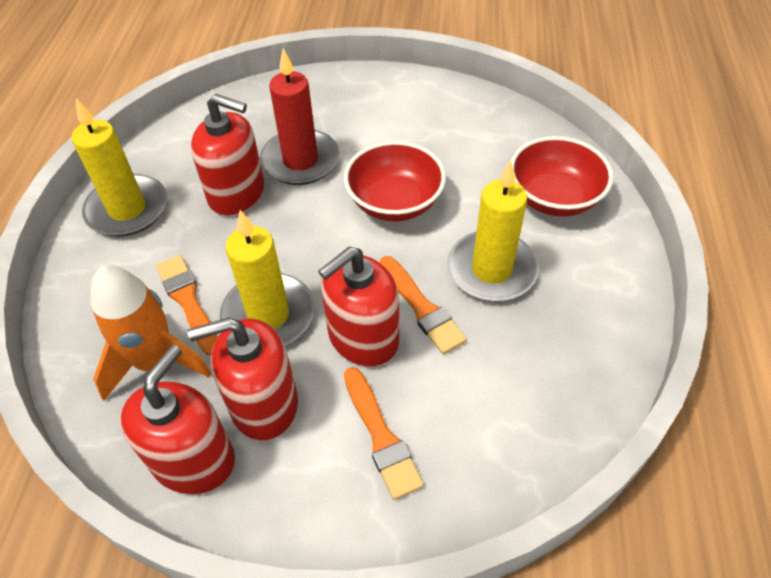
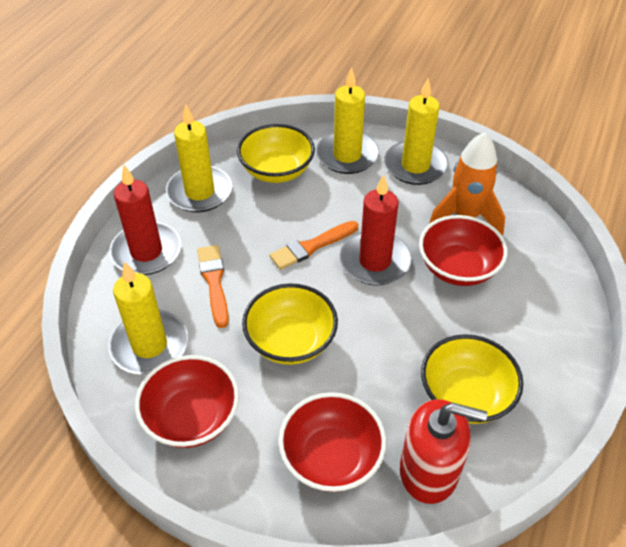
orange brush: 3 -> 2
red bowl: 2 -> 3
red candle: 1 -> 2
red soap dispenser: 4 -> 1
yellow bowl: 0 -> 3
yellow candle: 3 -> 4

